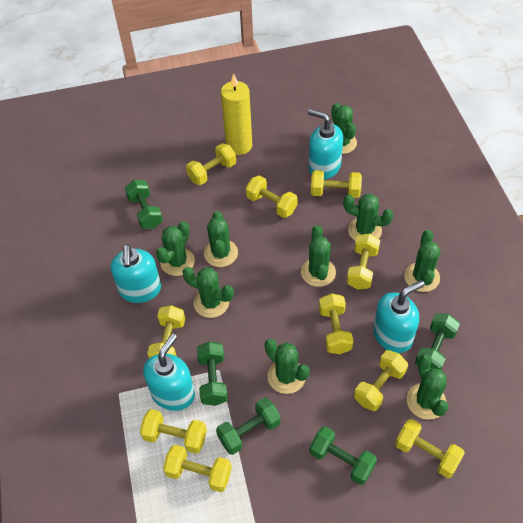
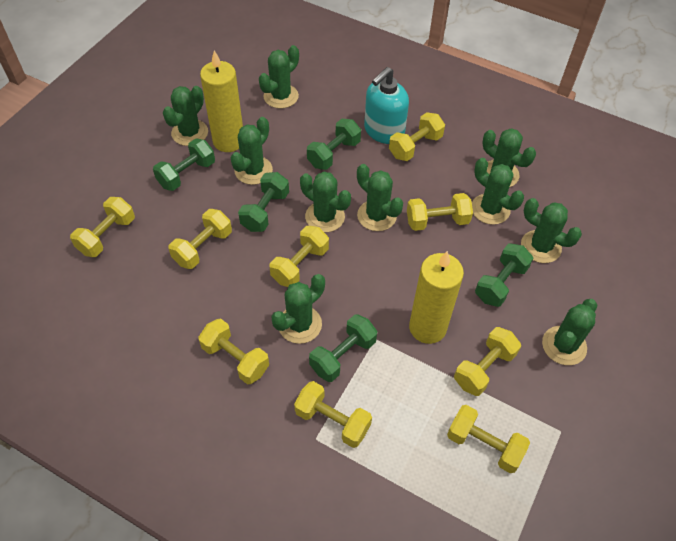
green cactus: 9 -> 10
turquoise soap dispenser: 4 -> 1
yellow candle: 1 -> 2
yellow dumbbell: 10 -> 9

